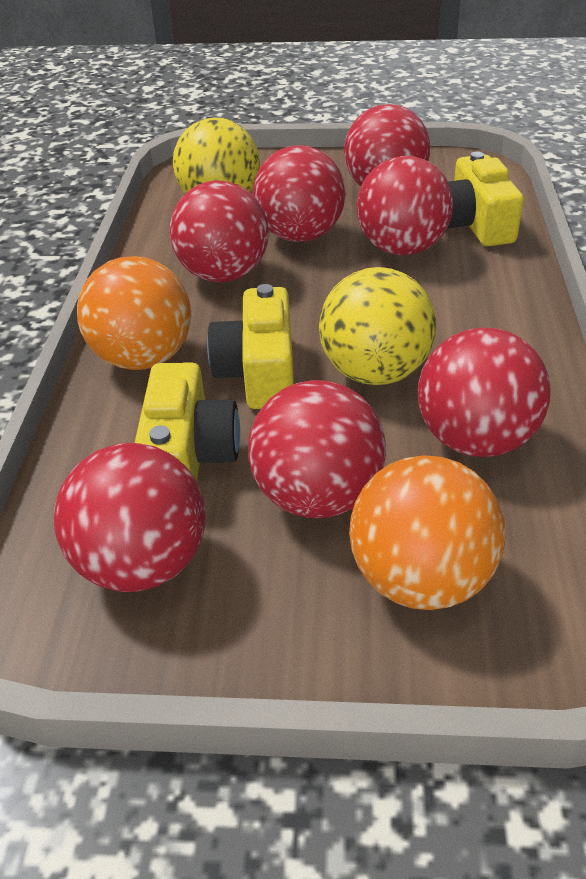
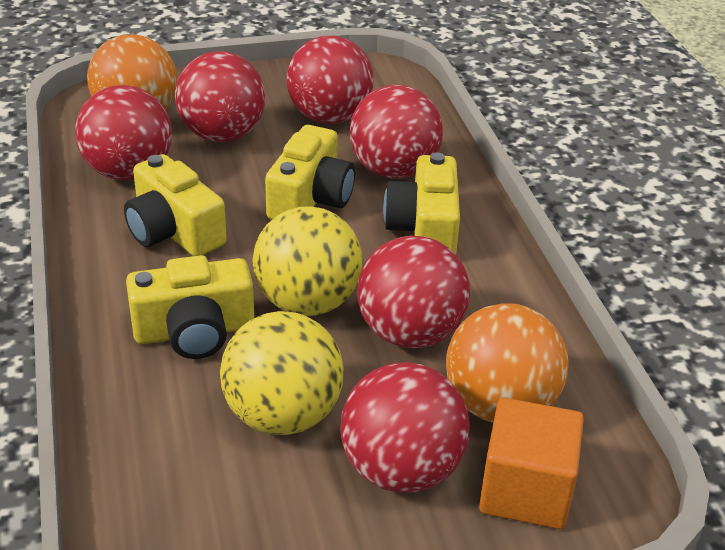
orange cube: 0 -> 1
red ball: 7 -> 6
yellow camera: 3 -> 4

